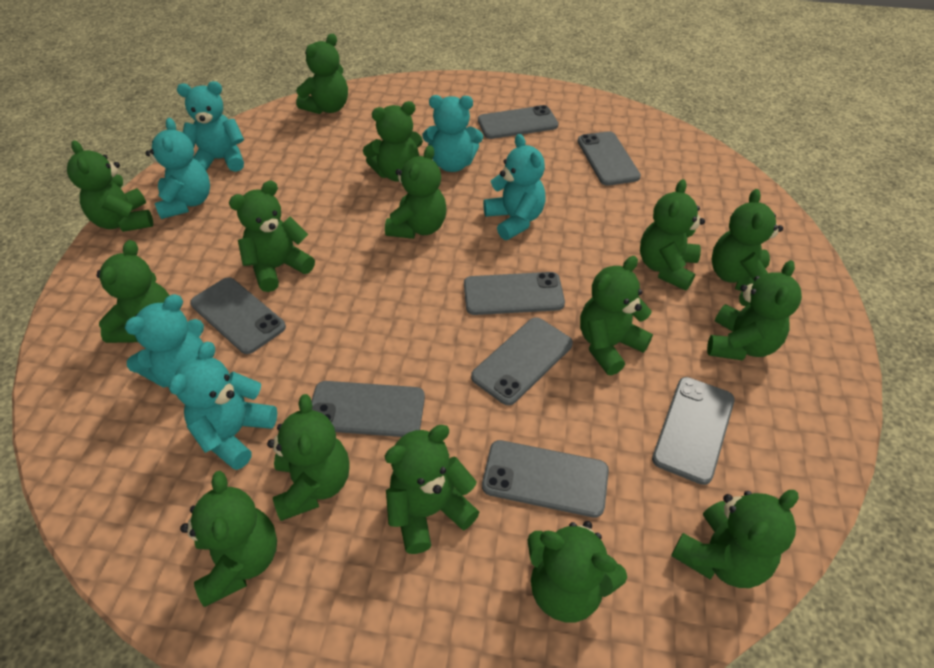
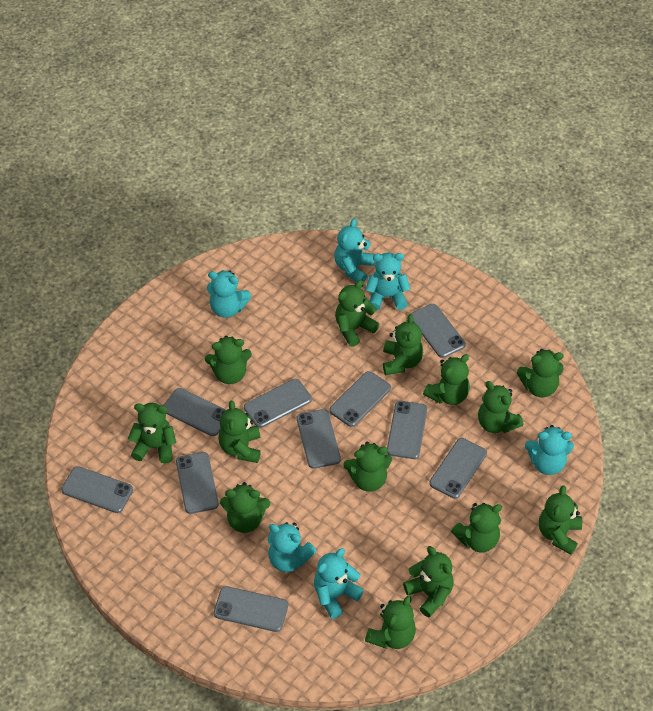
green teddy bear: 15 -> 14
grey phone: 8 -> 10

